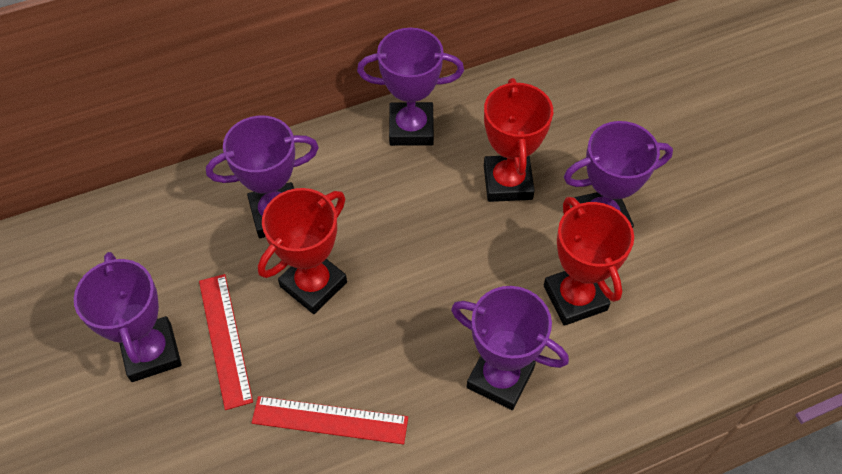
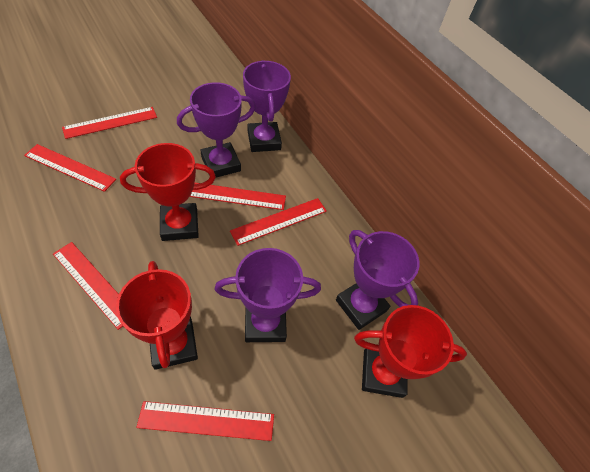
purple trophy: 5 -> 4
red ruler: 2 -> 6

